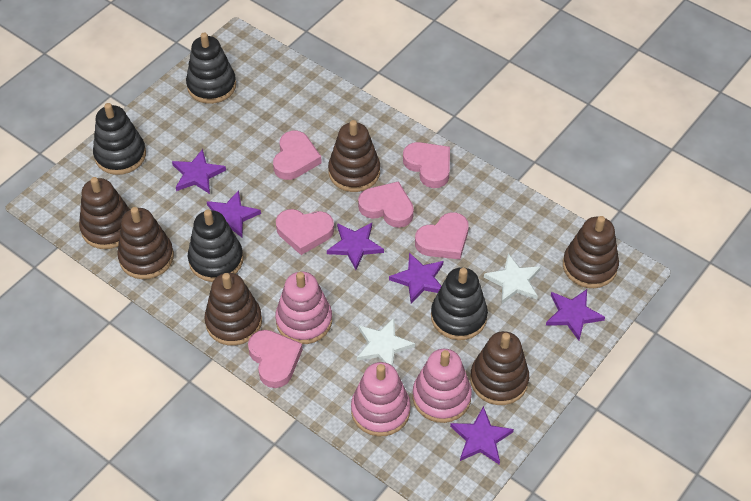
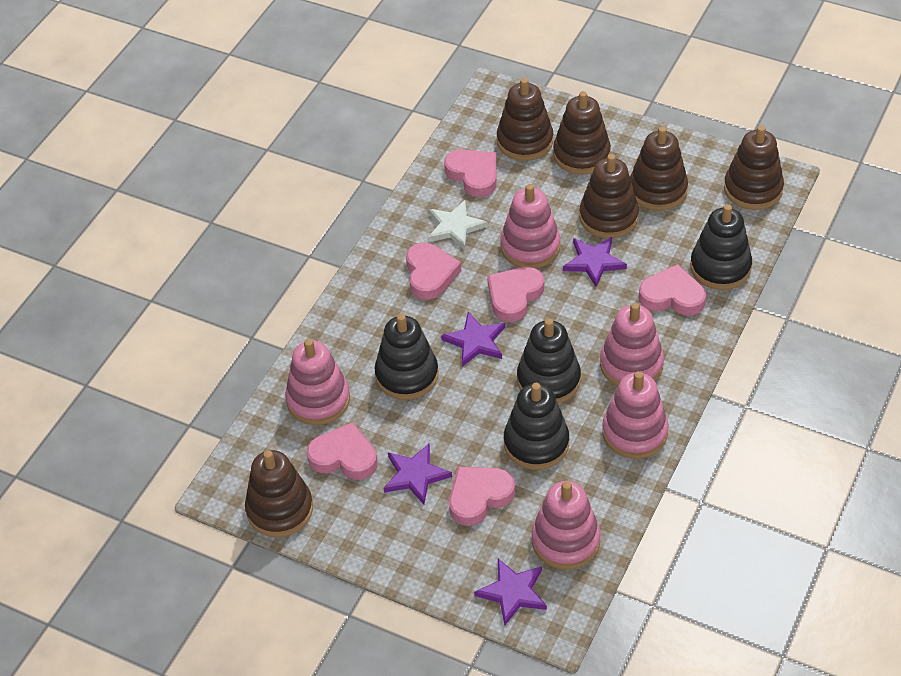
pink stacking toy: 3 -> 5
purple star: 6 -> 4
white star: 2 -> 1

